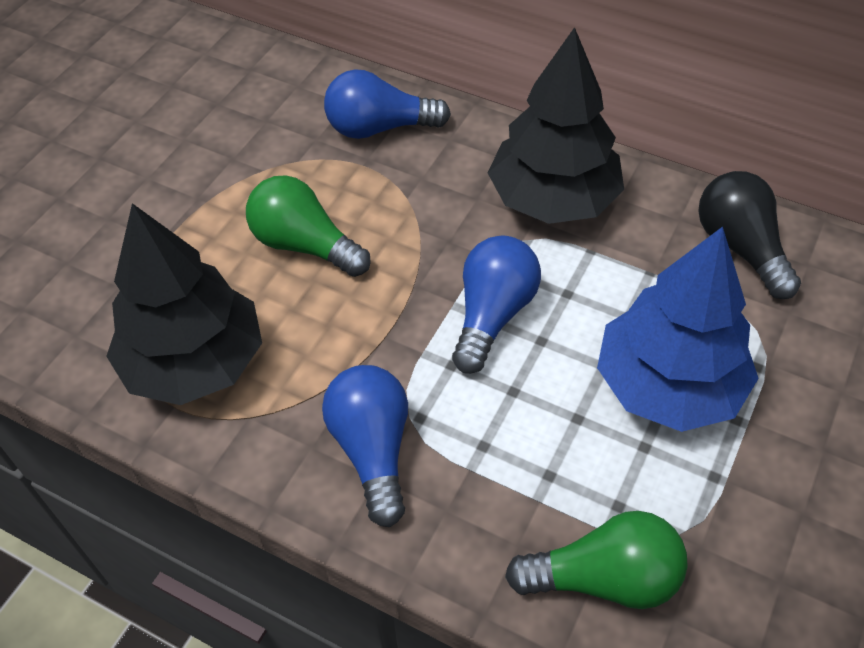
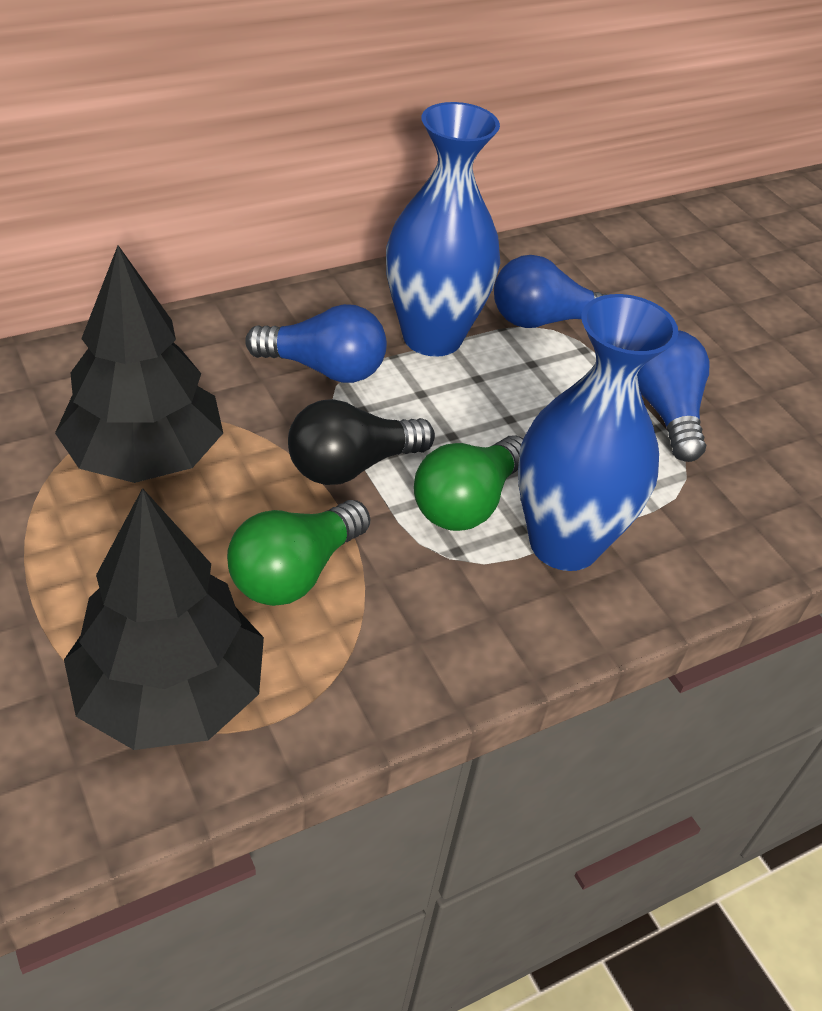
blue tree: 1 -> 0
blue vase: 0 -> 2

